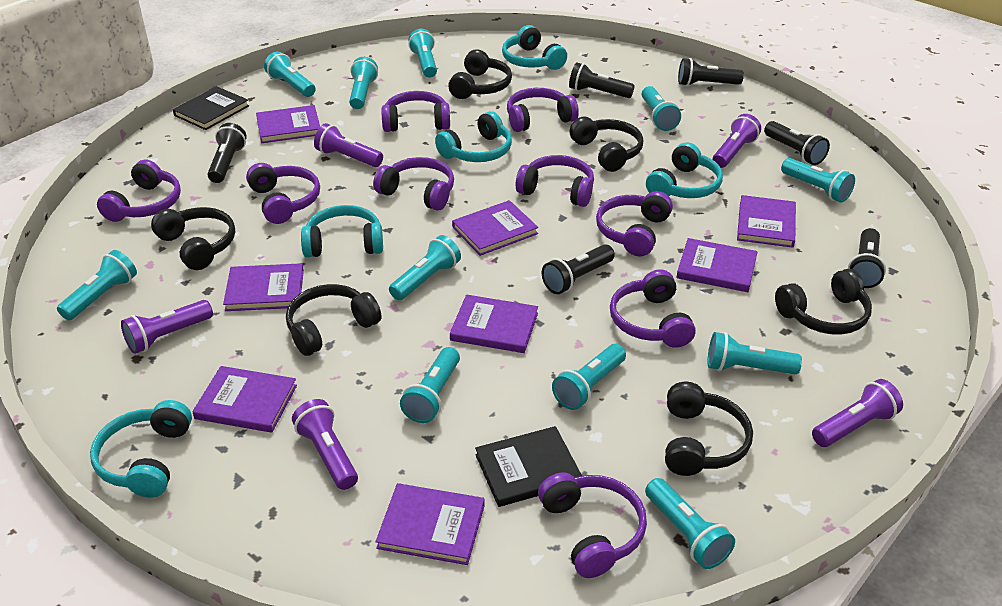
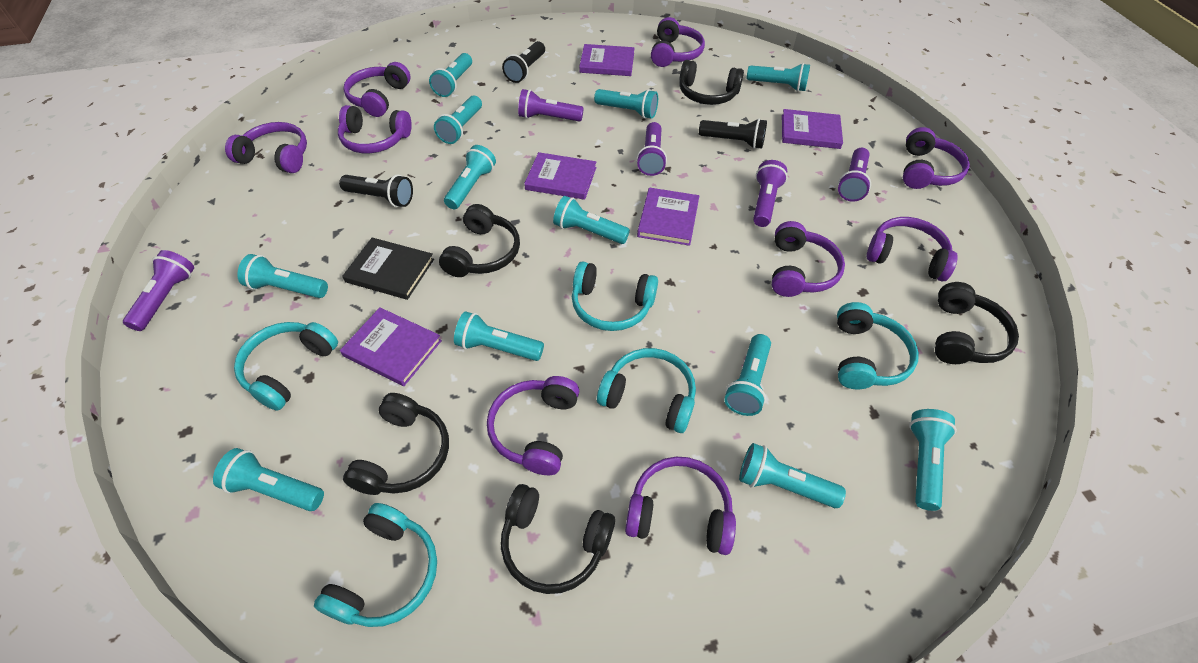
black book: 2 -> 1
black flashlight: 6 -> 3
black headphones: 6 -> 5
purple book: 8 -> 5
turquoise flashlight: 11 -> 12

